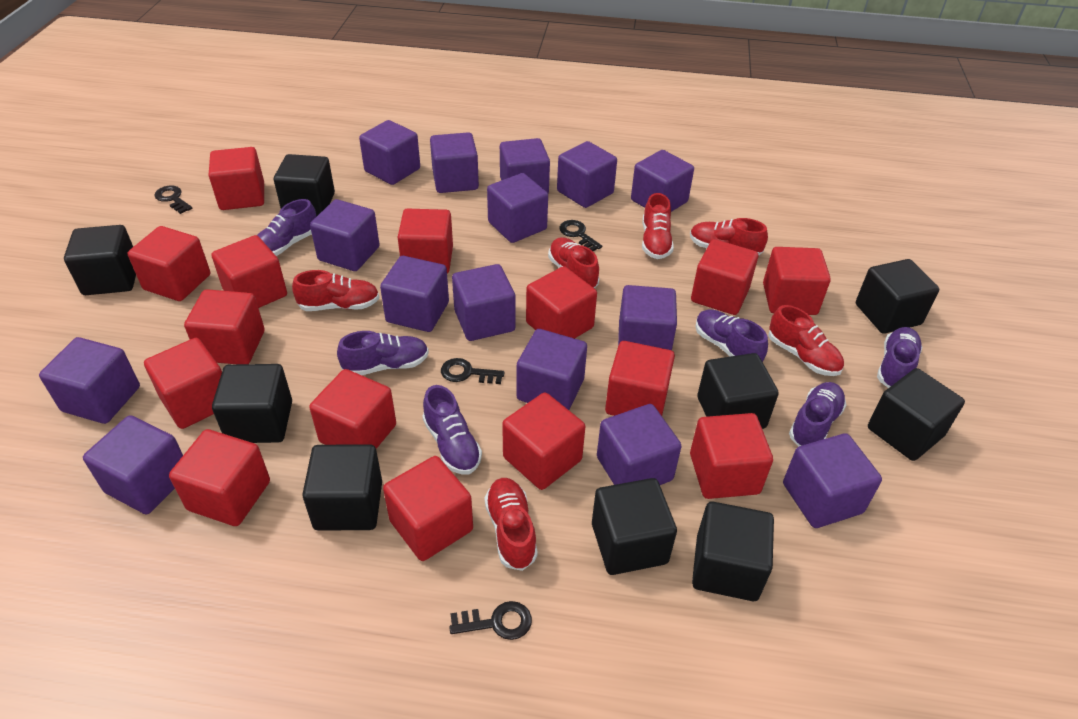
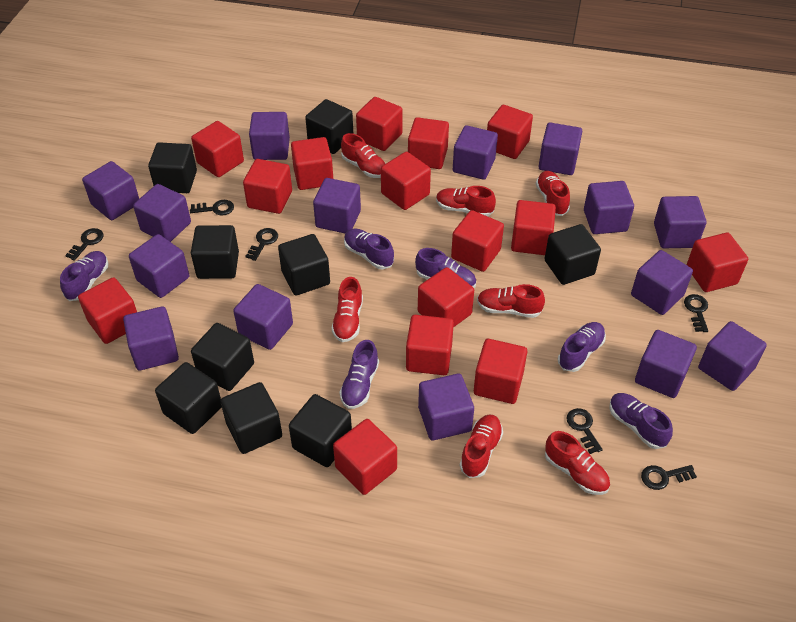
black key: 4 -> 6
red shoe: 6 -> 7

